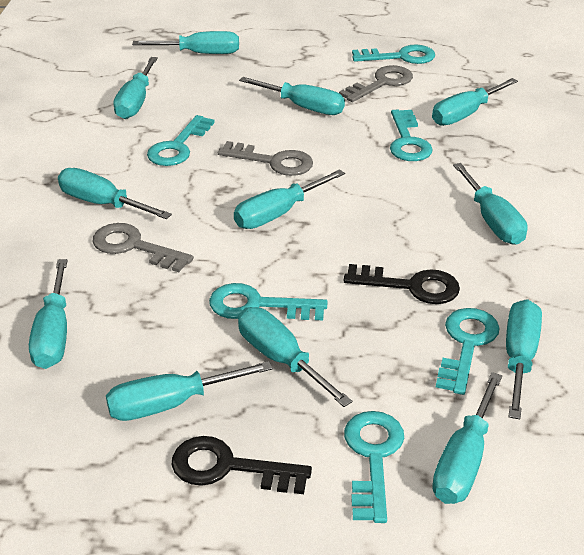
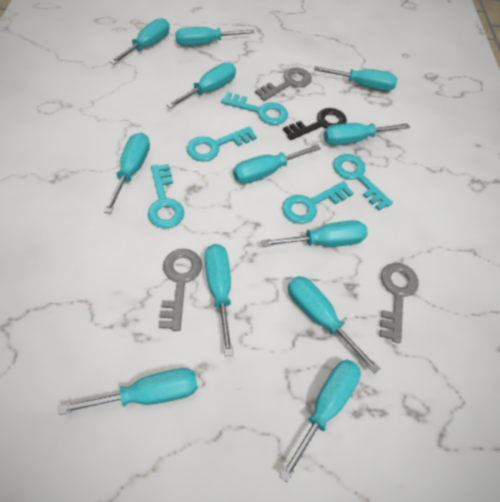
black key: 2 -> 1
turquoise key: 6 -> 5

